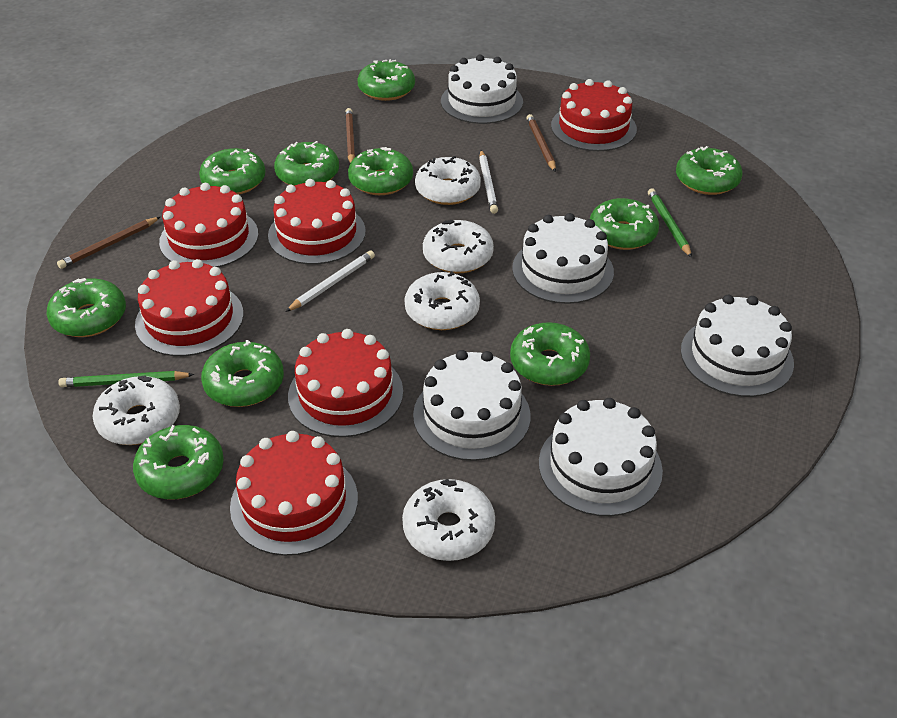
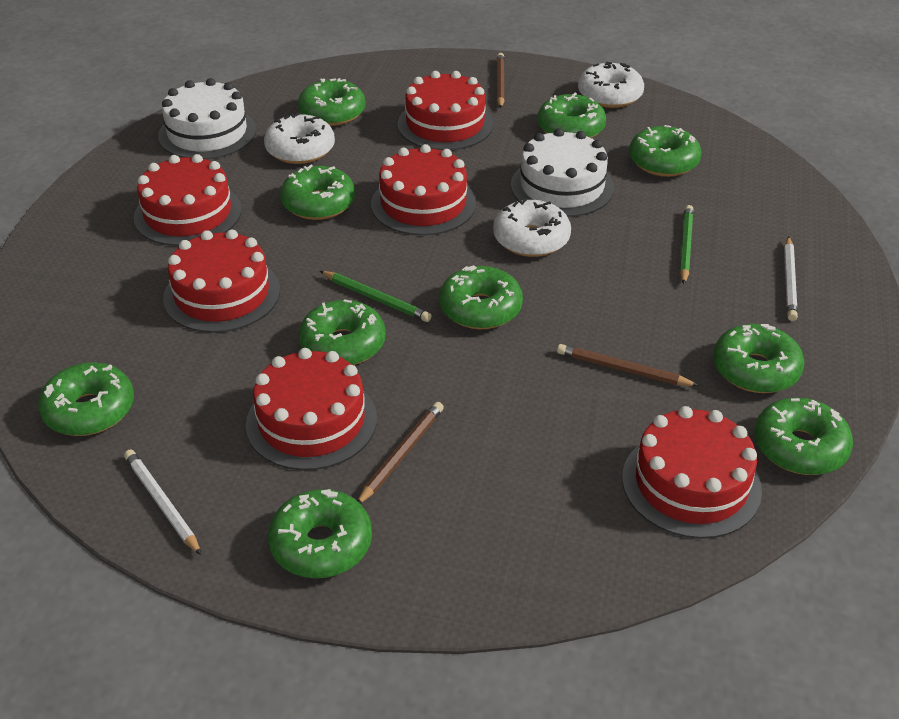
white cake: 5 -> 2
white donut: 5 -> 3

